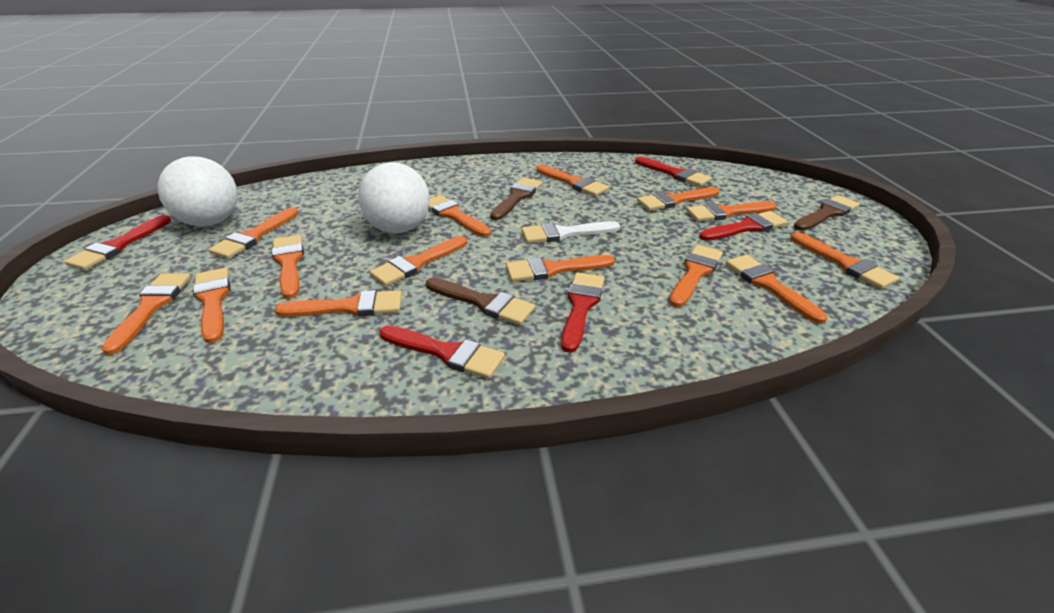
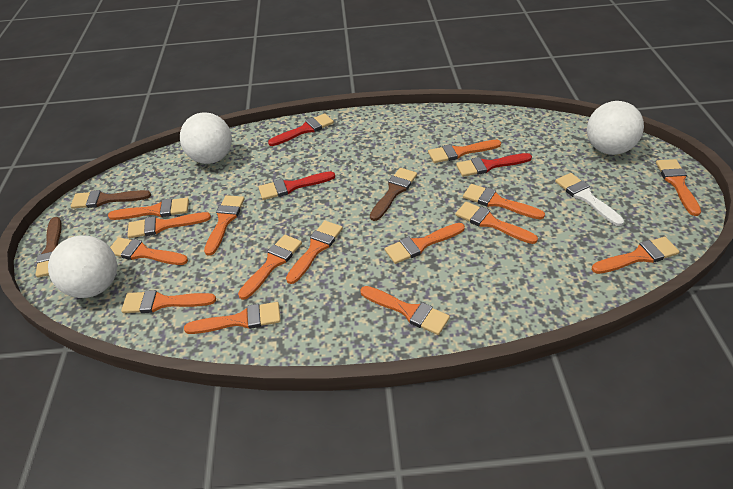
orange brush: 14 -> 15
red brush: 5 -> 3
white ball: 2 -> 3

